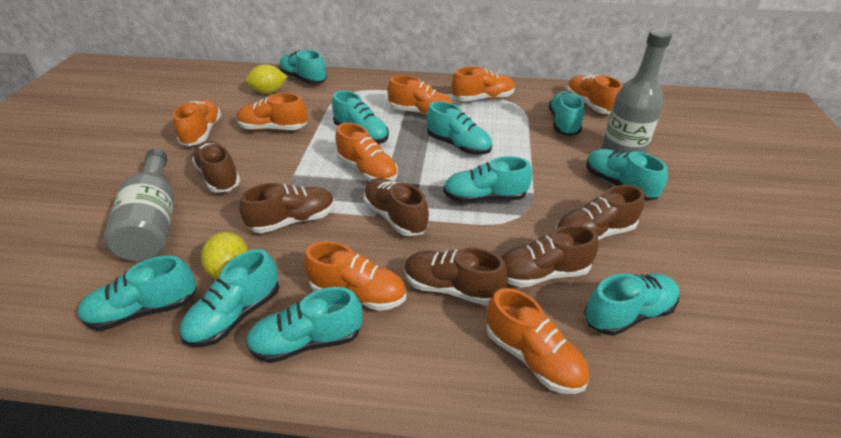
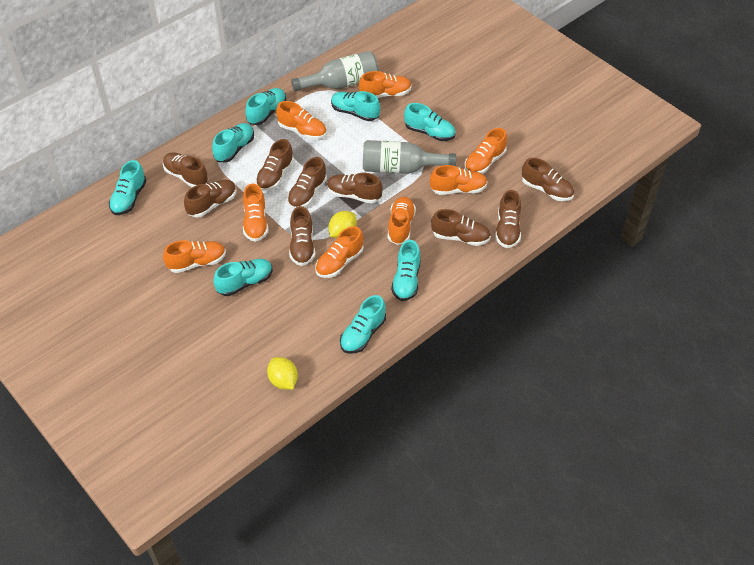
brown shoe: 6 -> 9
turquoise shoe: 10 -> 8

